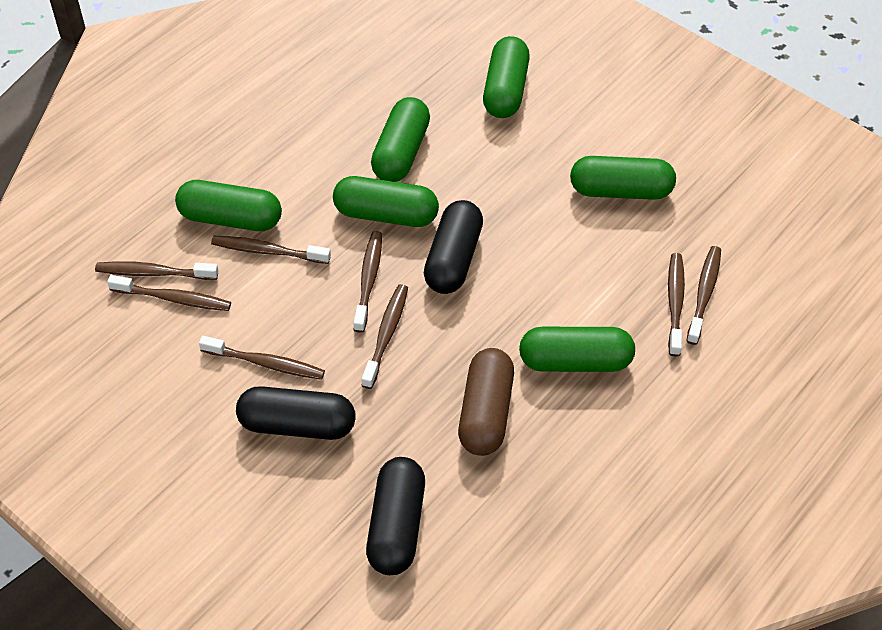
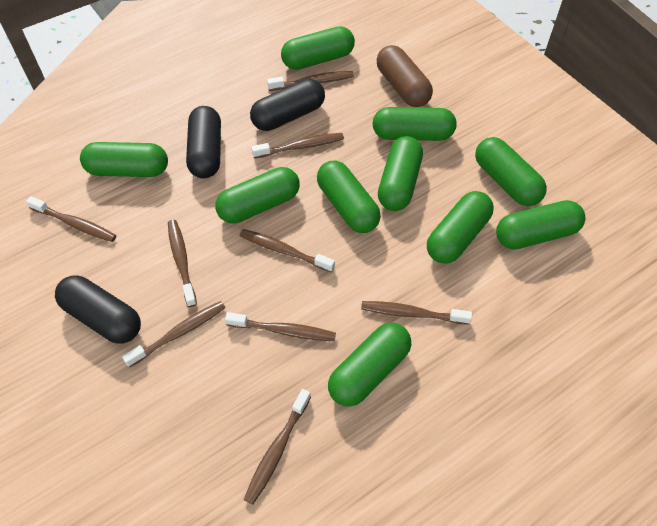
brown toothbrush: 8 -> 9
green capsule: 6 -> 10

